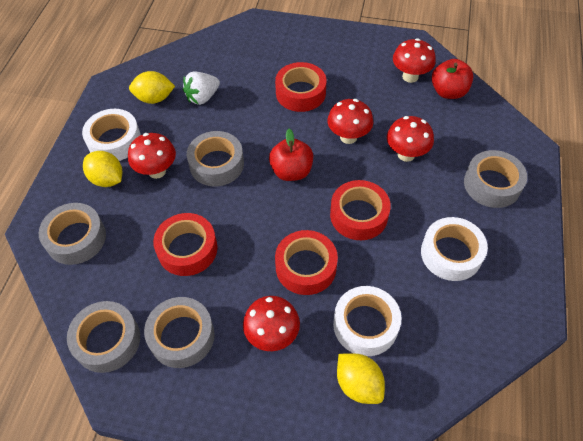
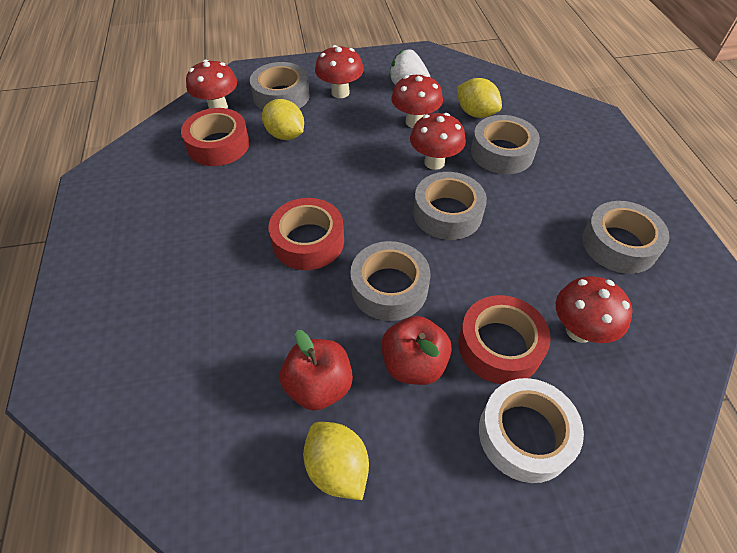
red tape: 4 -> 3
white tape: 3 -> 1

